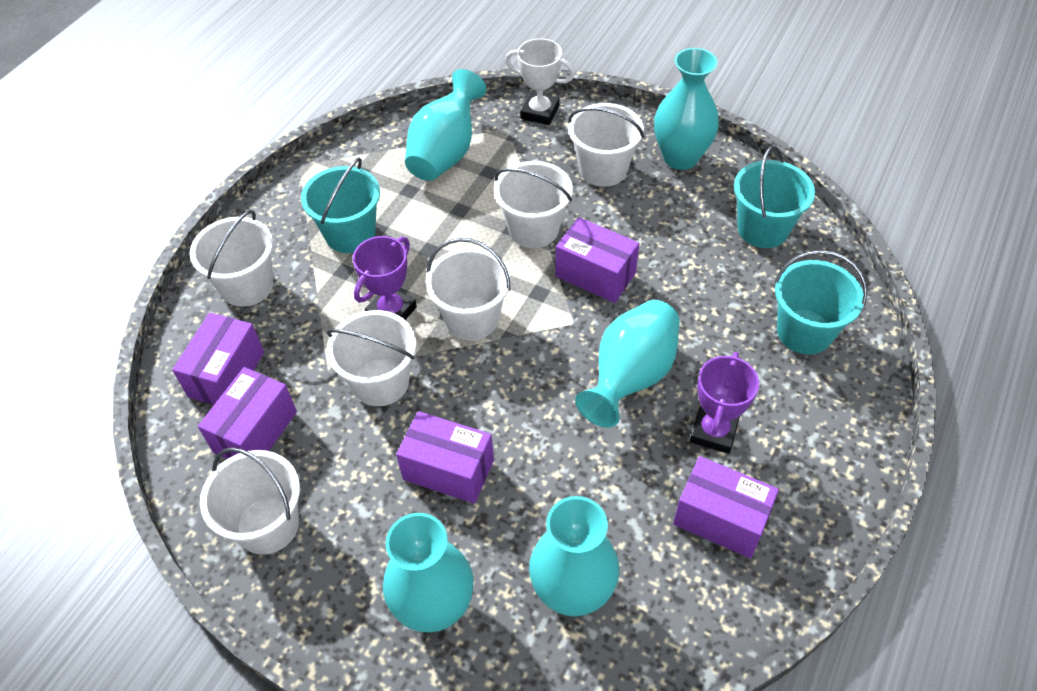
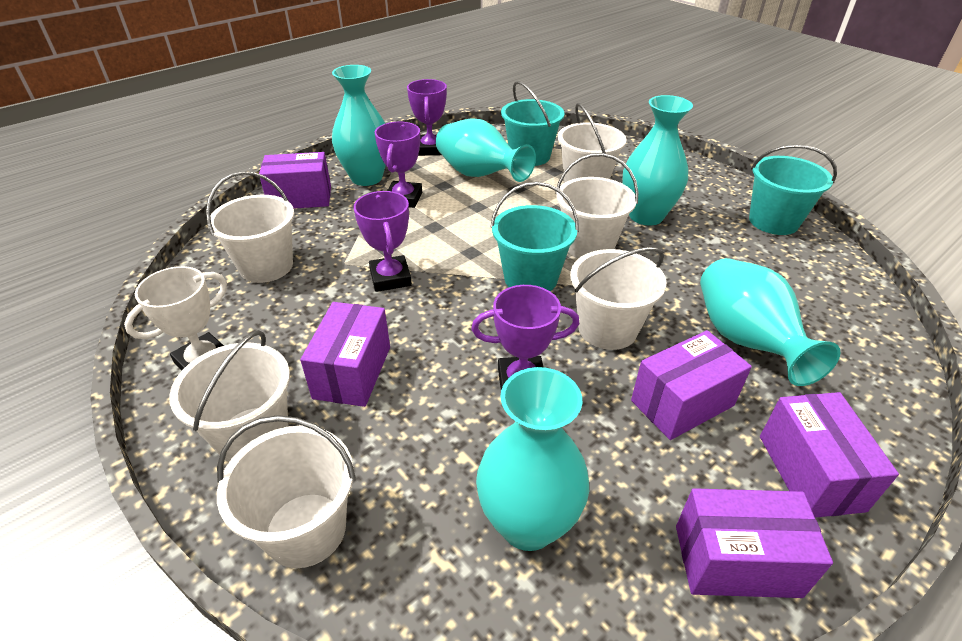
purple trophy: 2 -> 4

